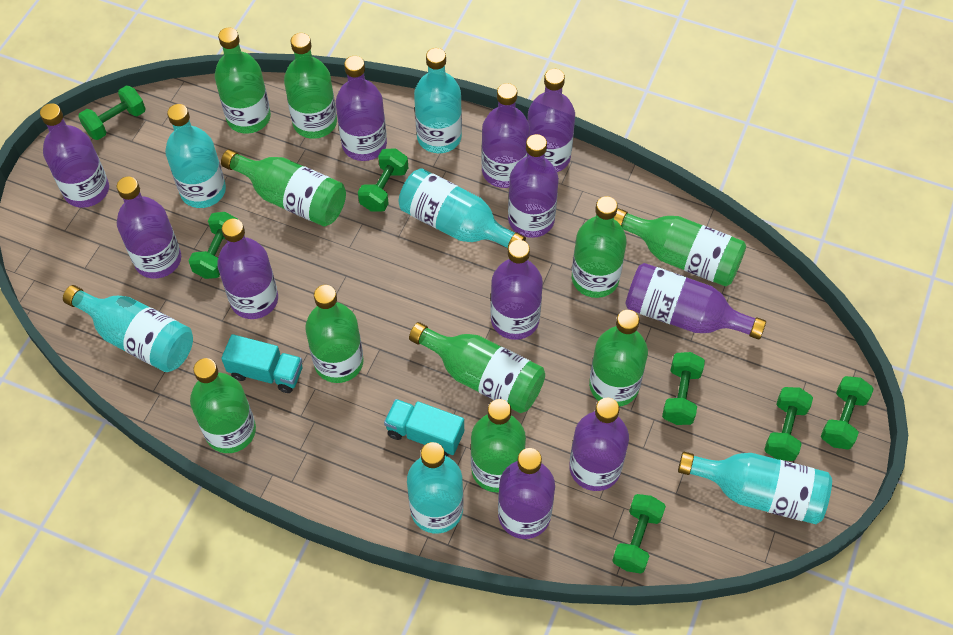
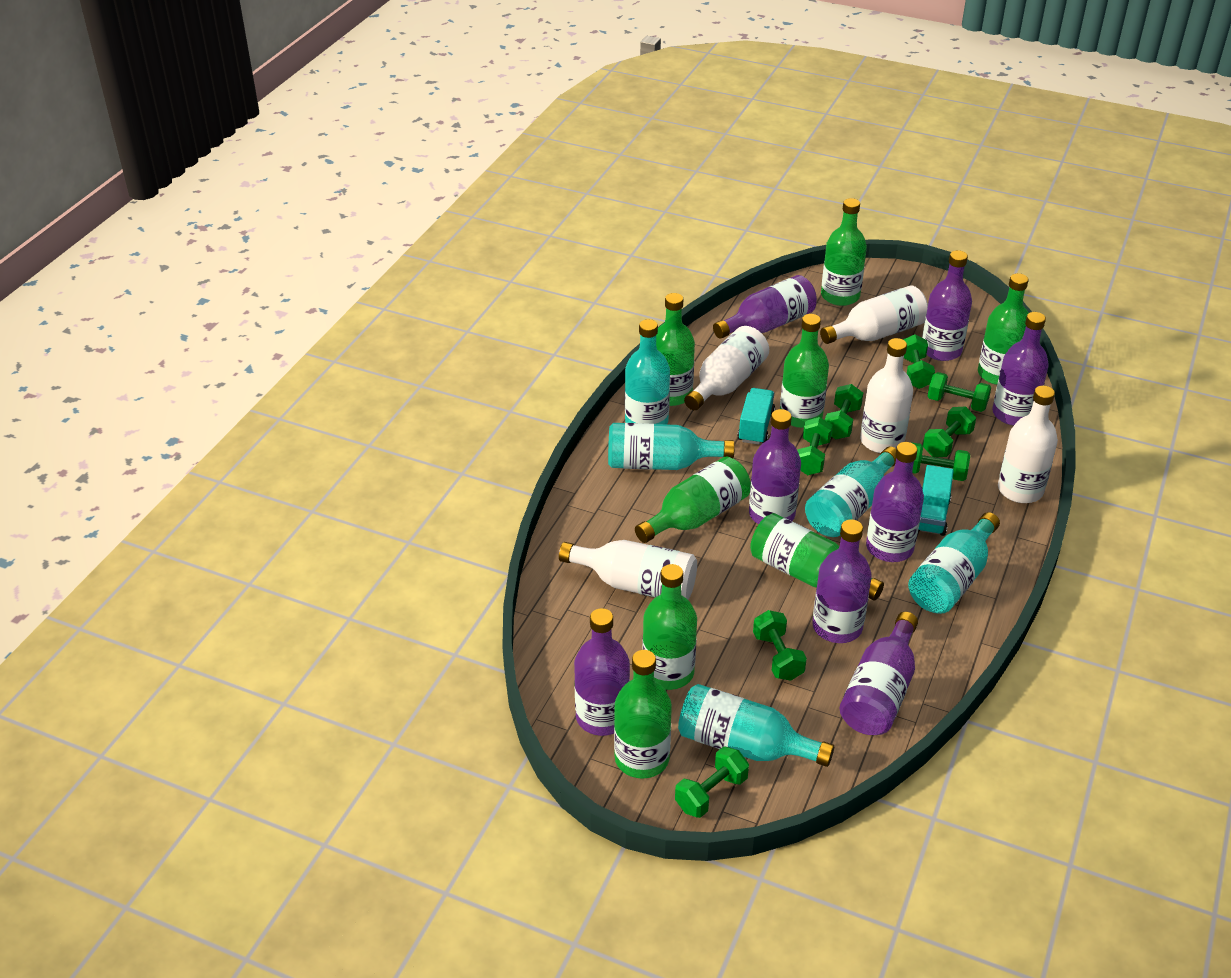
green bottle: 10 -> 8
green dumbbell: 7 -> 8
purple bottle: 11 -> 8
turquoise bottle: 6 -> 5
white bottle: 0 -> 5

